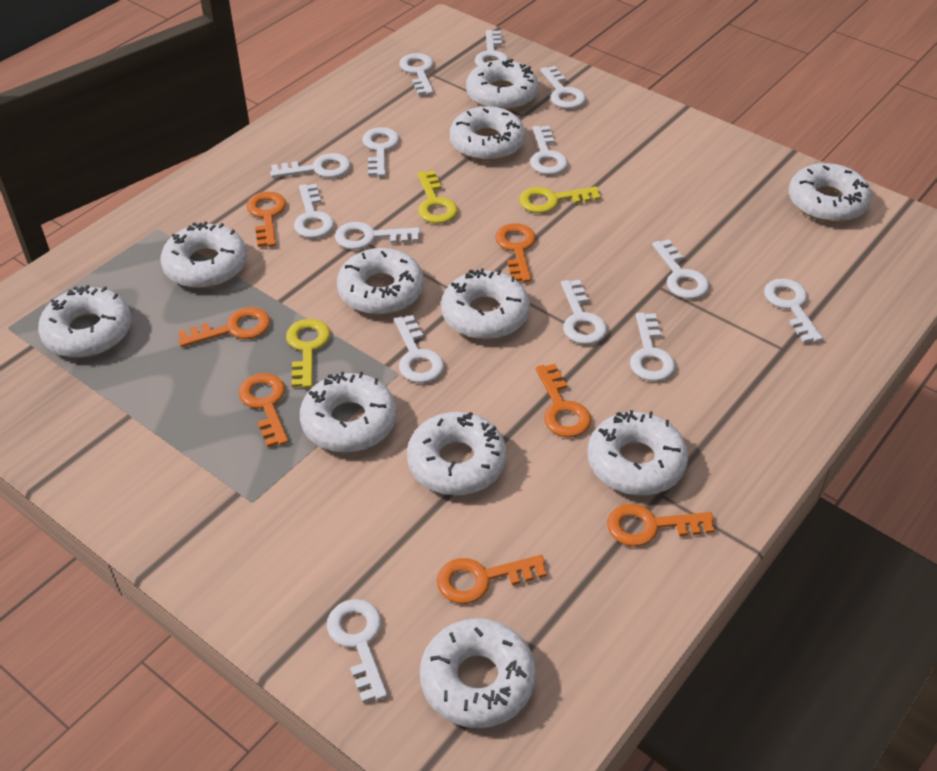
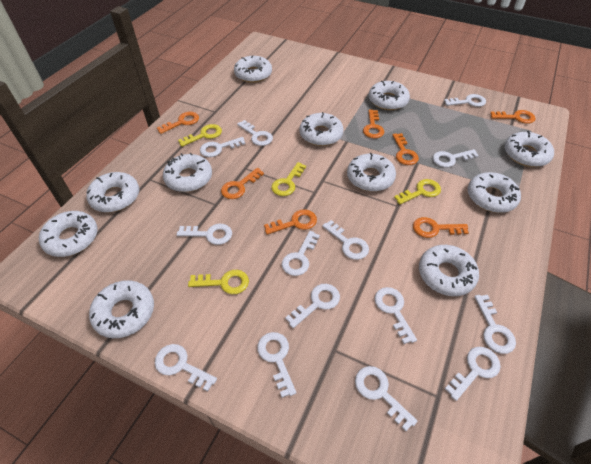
yellow key: 3 -> 4

